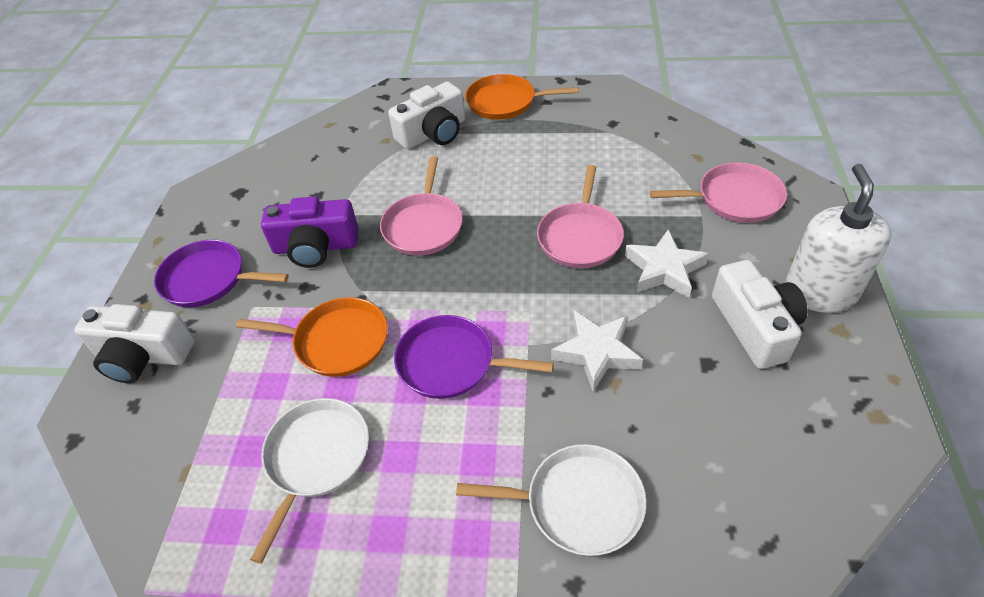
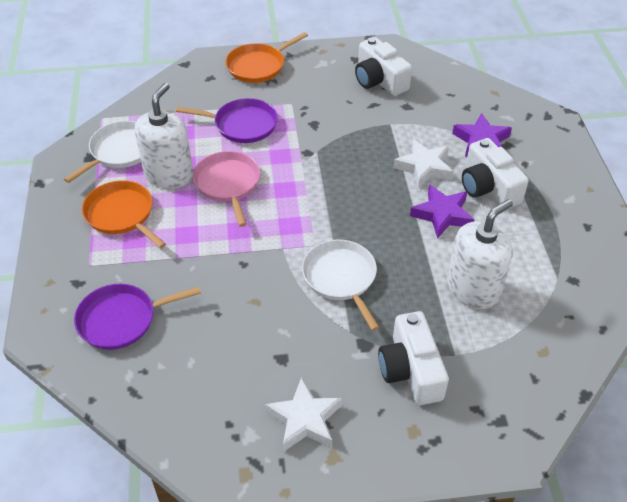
pink pan: 3 -> 1
purple camera: 1 -> 0
purple star: 0 -> 2
white soap dispenser: 1 -> 2

